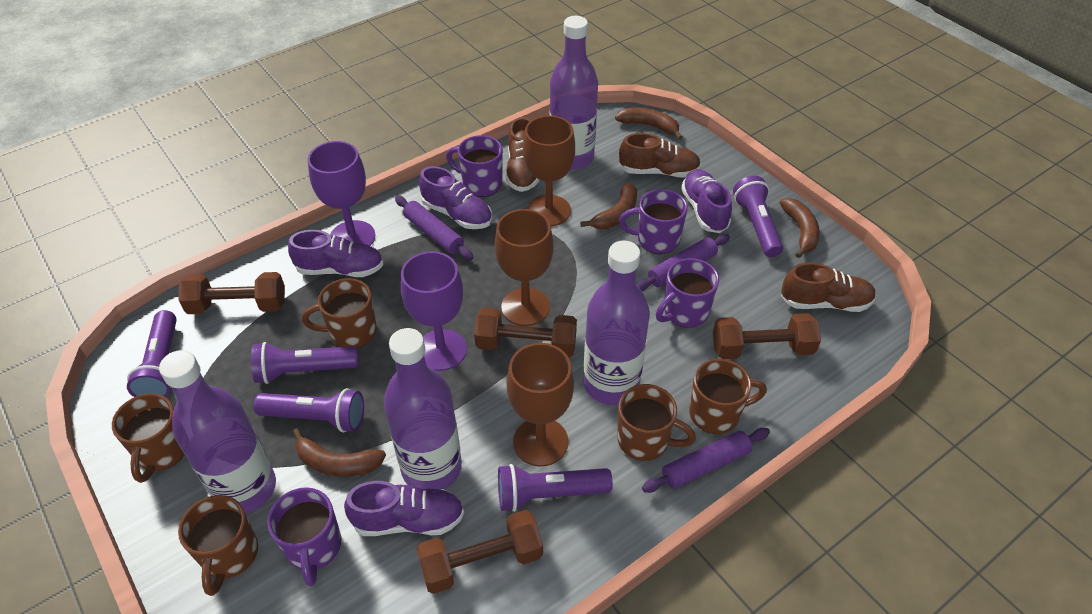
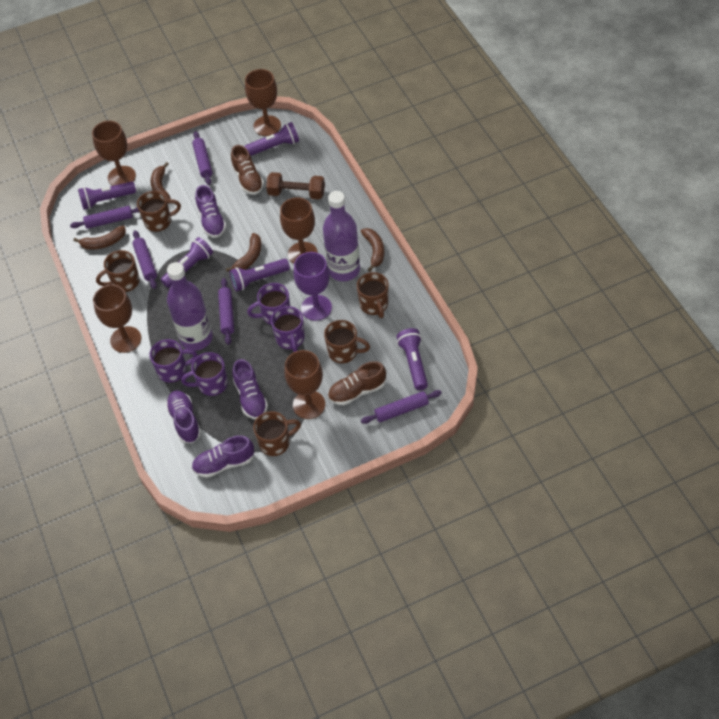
brown dumbbell: 4 -> 1
brown goblet: 3 -> 5
brown shoe: 3 -> 2
purple bottle: 4 -> 2
purple goblet: 2 -> 1
purple rolling pin: 3 -> 5

